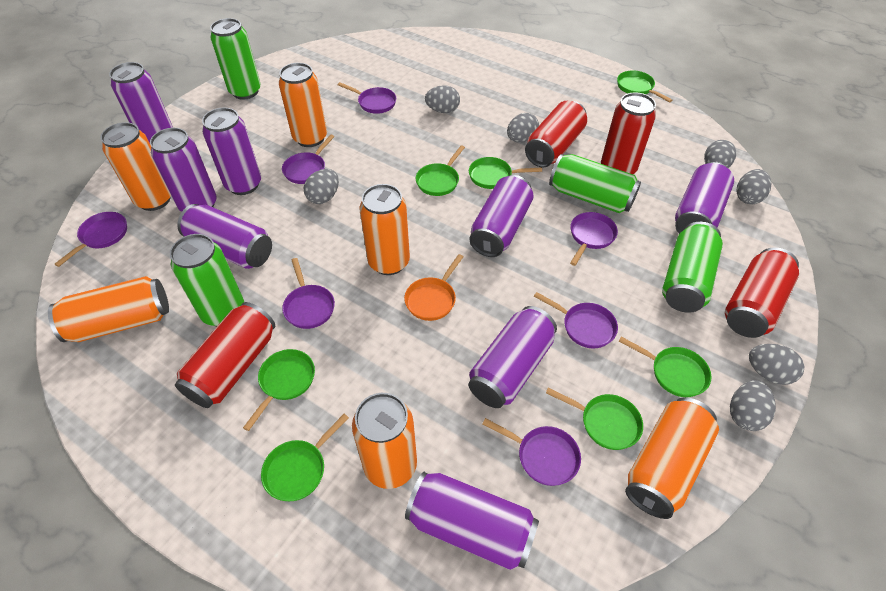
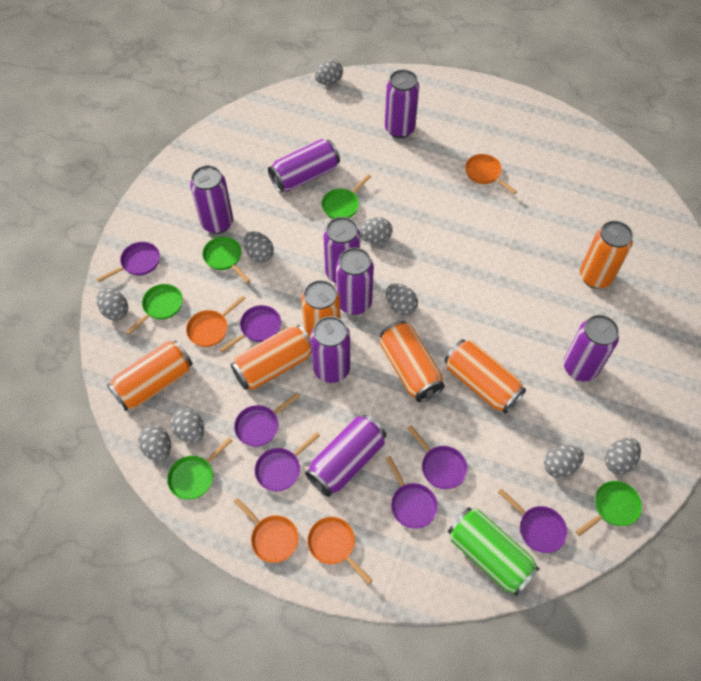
green can: 4 -> 1
green pan: 7 -> 5
grey egg: 7 -> 9
orange pan: 1 -> 4
red can: 4 -> 0

